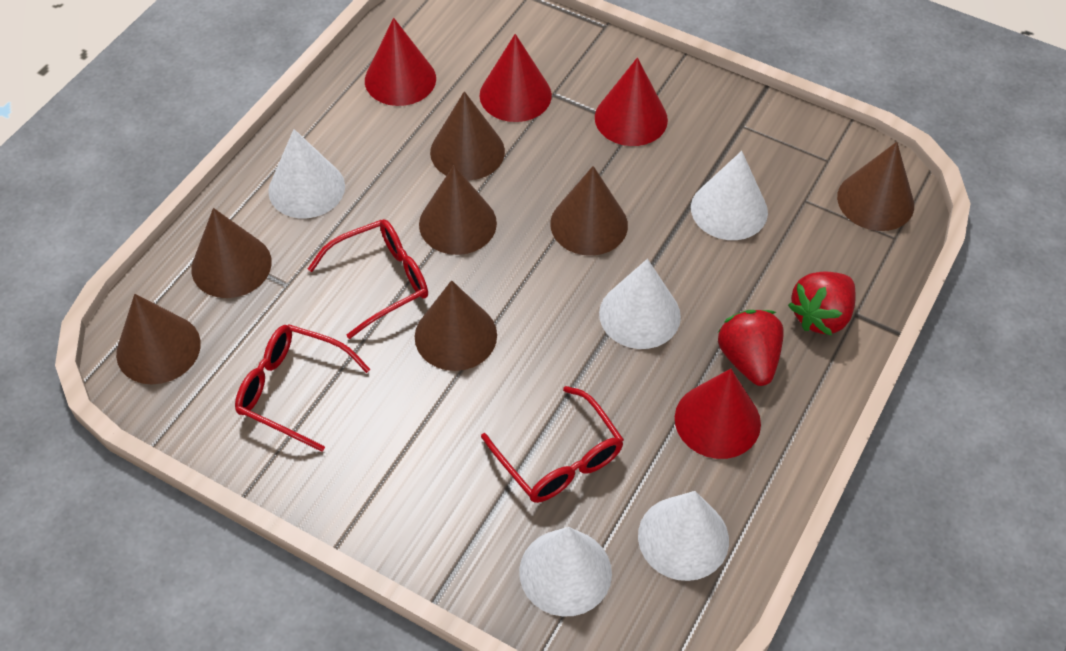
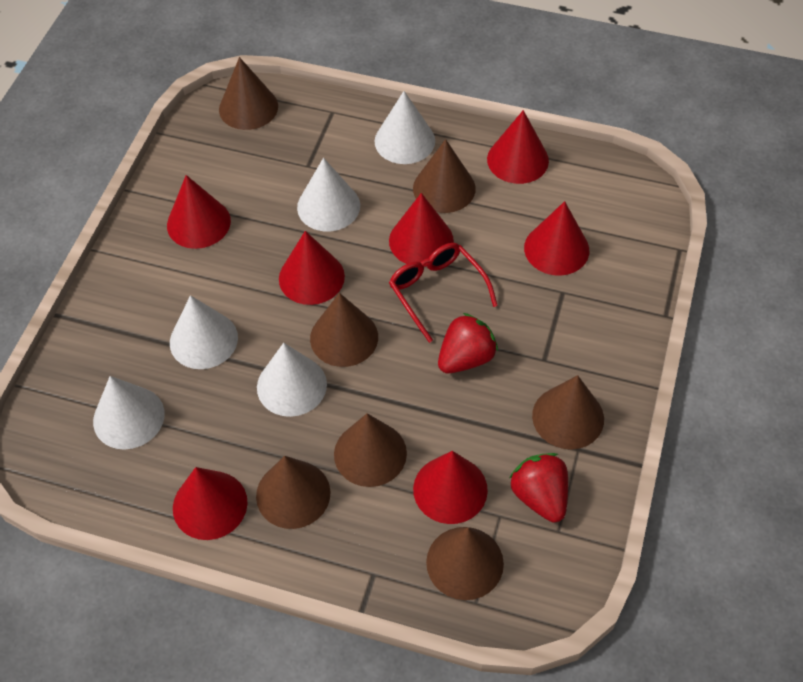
red cone: 4 -> 7
red glasses: 3 -> 1

